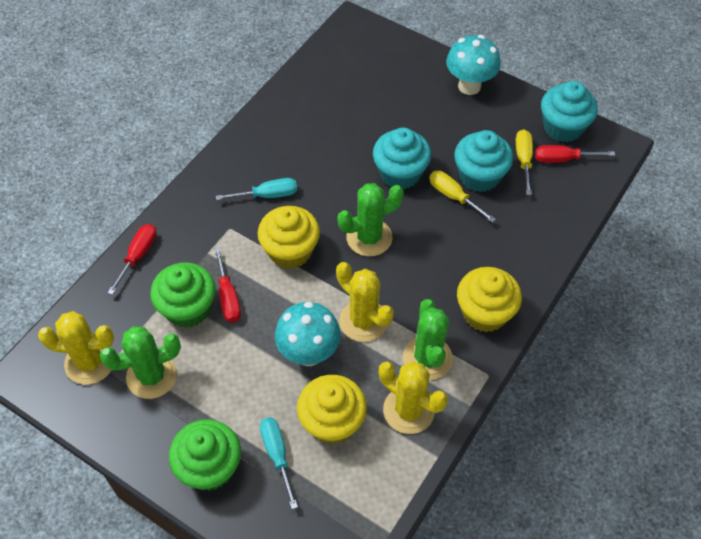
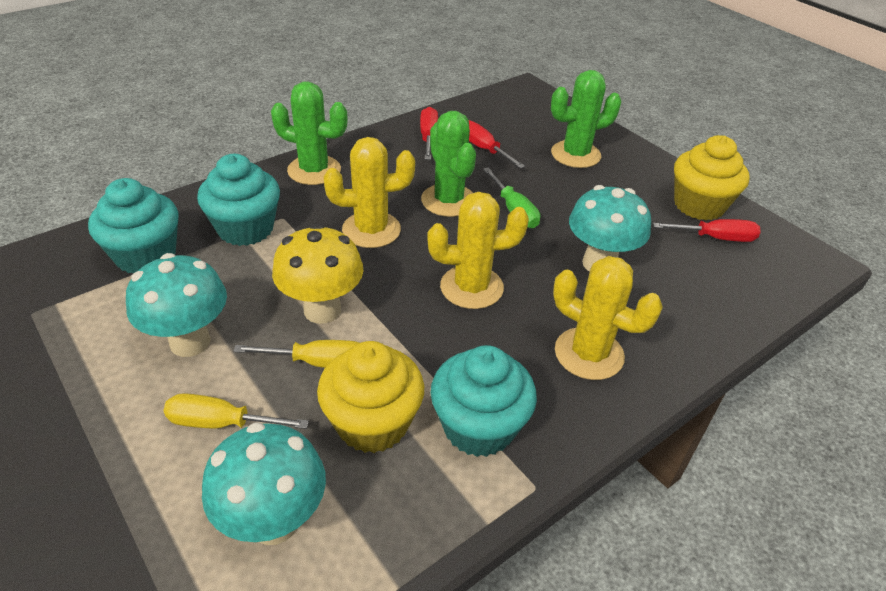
green cupcake: 2 -> 0
green screwdriver: 0 -> 1
turquoise mushroom: 2 -> 3
turquoise screwdriver: 2 -> 0
yellow cupcake: 3 -> 2
yellow mushroom: 0 -> 1

